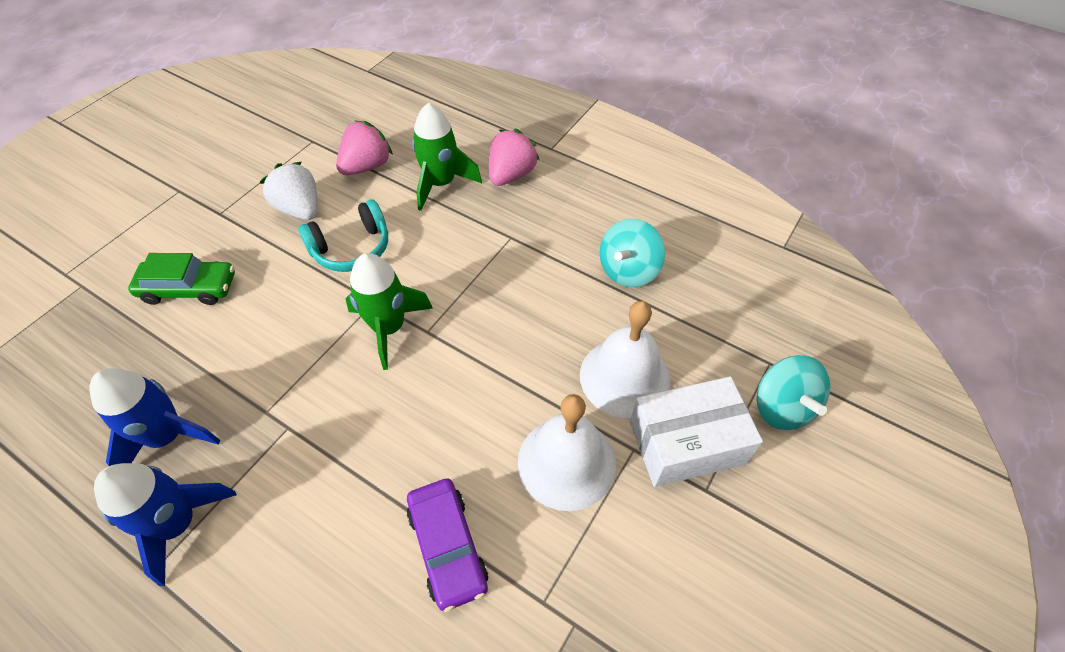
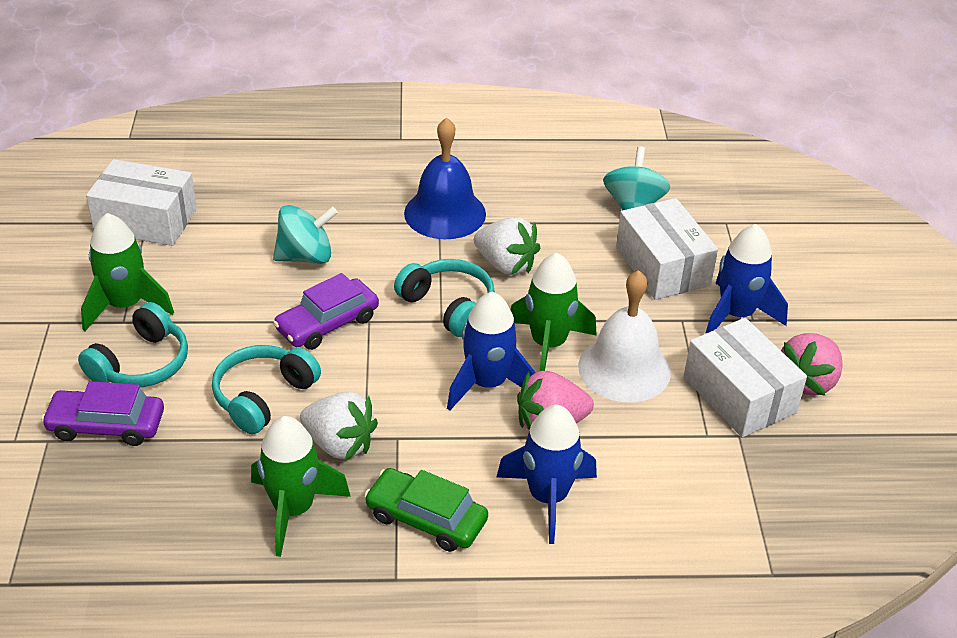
blue bell: 0 -> 1
blue rocket: 2 -> 3
green rocket: 2 -> 3
purple car: 1 -> 2
turquoise headphones: 1 -> 3
white bell: 2 -> 1
white box: 1 -> 3
white strawberry: 1 -> 2

